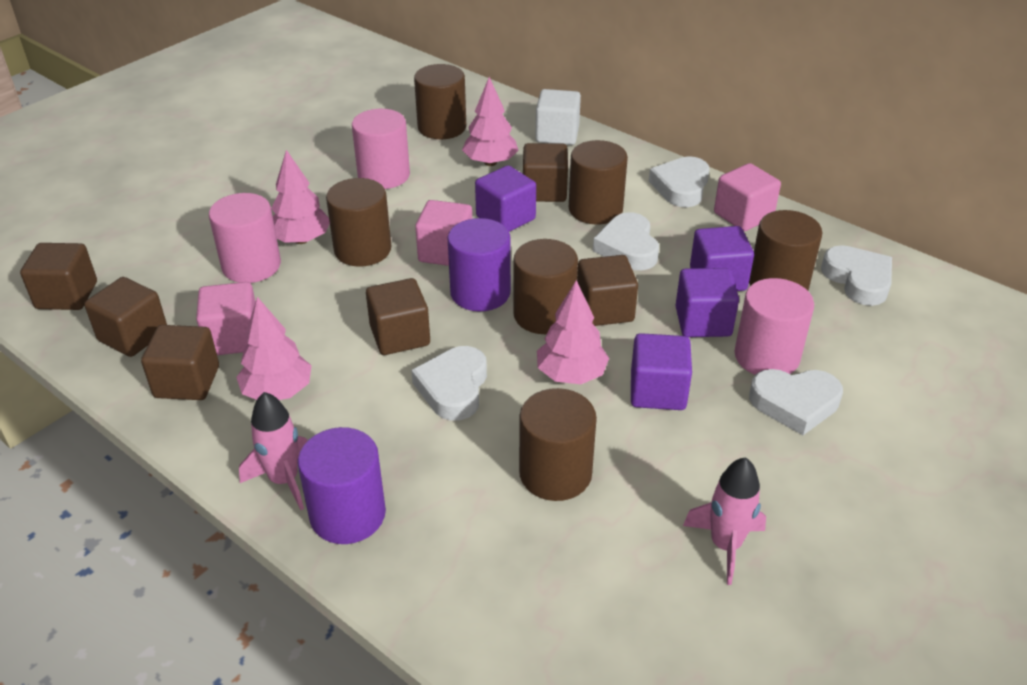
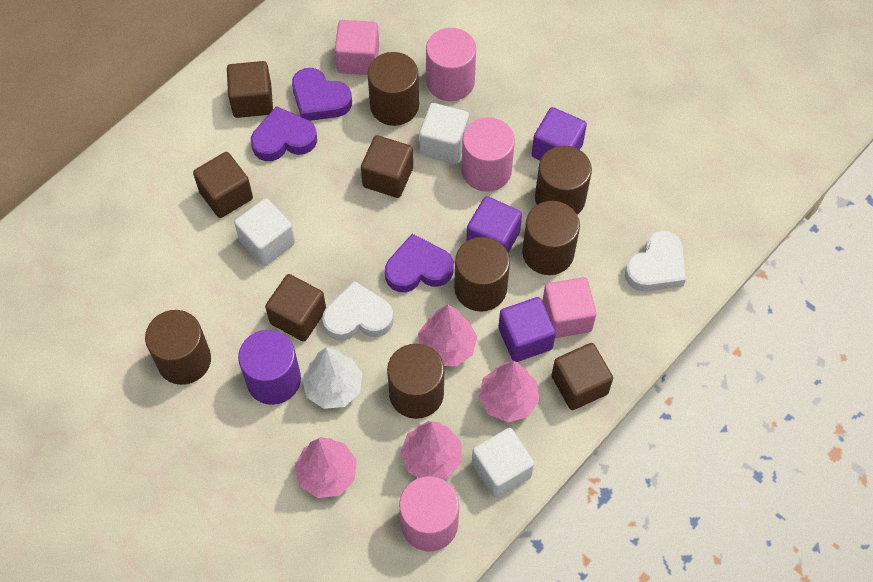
brown cube: 6 -> 5
pink cube: 3 -> 2
pink rocket: 2 -> 0
purple cube: 4 -> 3
purple cylinder: 2 -> 1
purple heart: 0 -> 3
white cube: 1 -> 3
white heart: 5 -> 2
white tree: 0 -> 1

